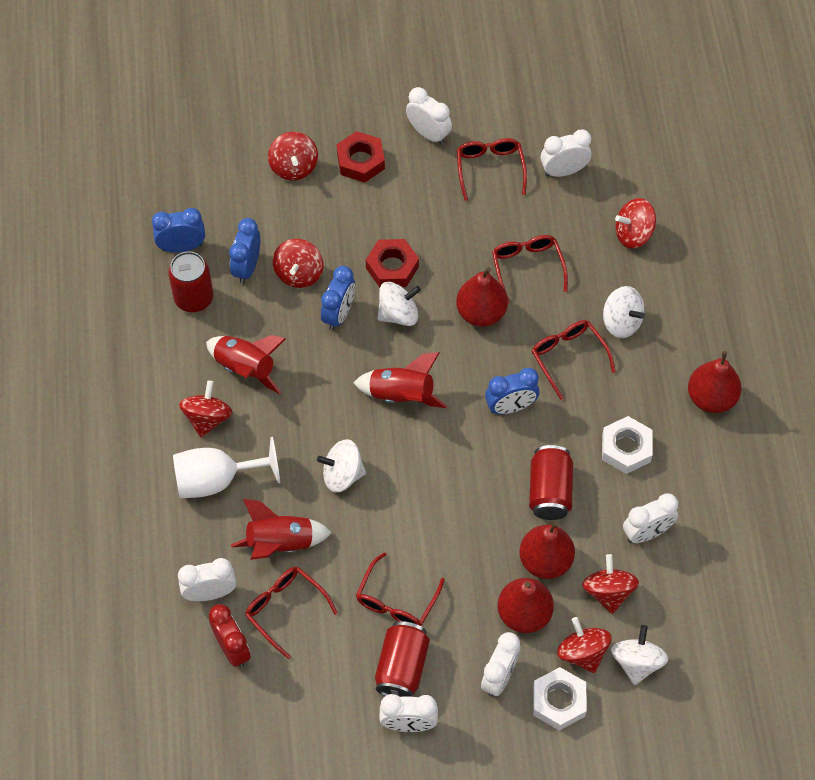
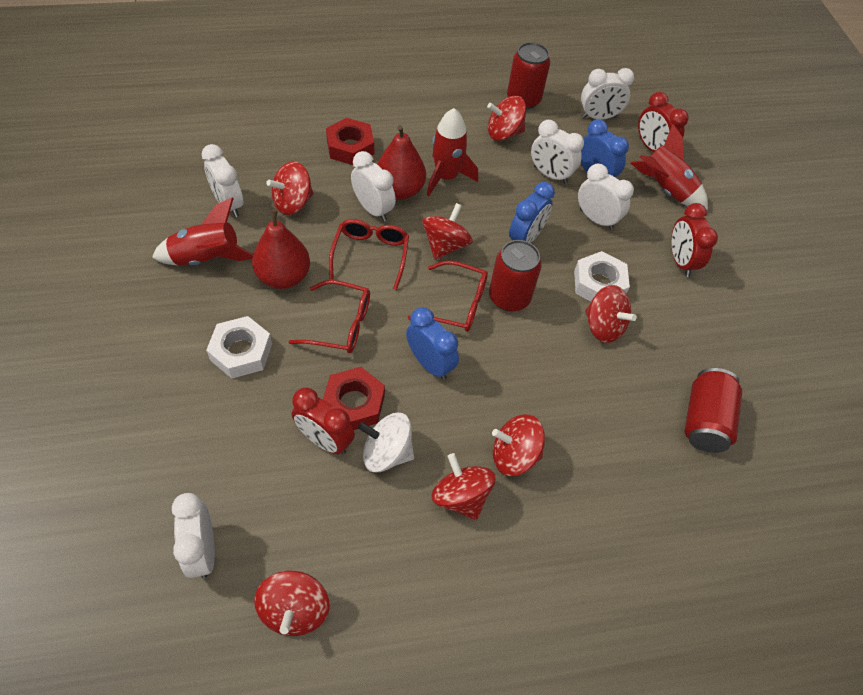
blue clock: 4 -> 3
red clock: 1 -> 3
red glasses: 5 -> 3
red pear: 4 -> 2
red spinning top: 6 -> 7
white goblet: 1 -> 0
white spinning top: 4 -> 1

